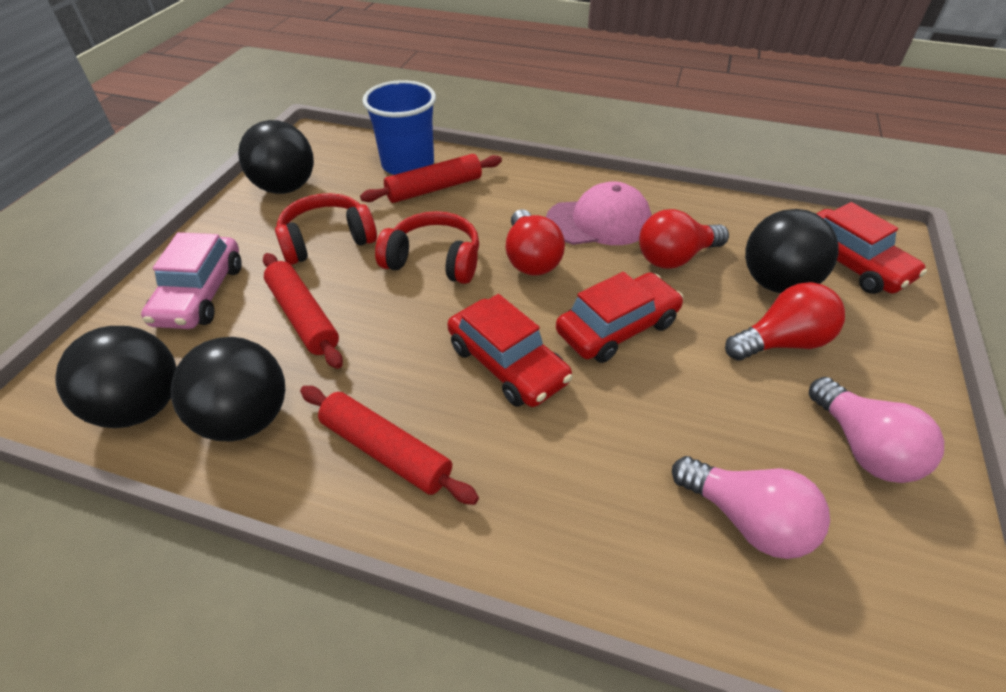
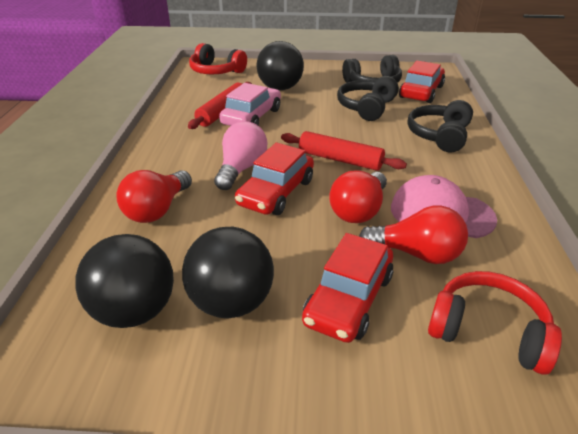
black ball: 4 -> 3
black headphones: 0 -> 3
blue cup: 1 -> 0
pink light bulb: 2 -> 1
red rolling pin: 3 -> 2

